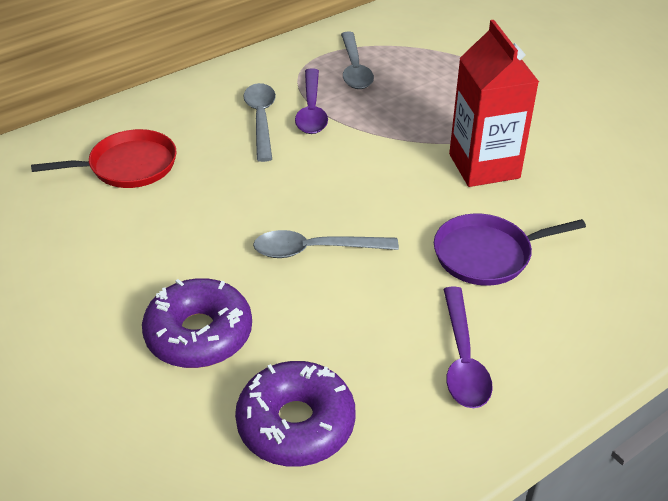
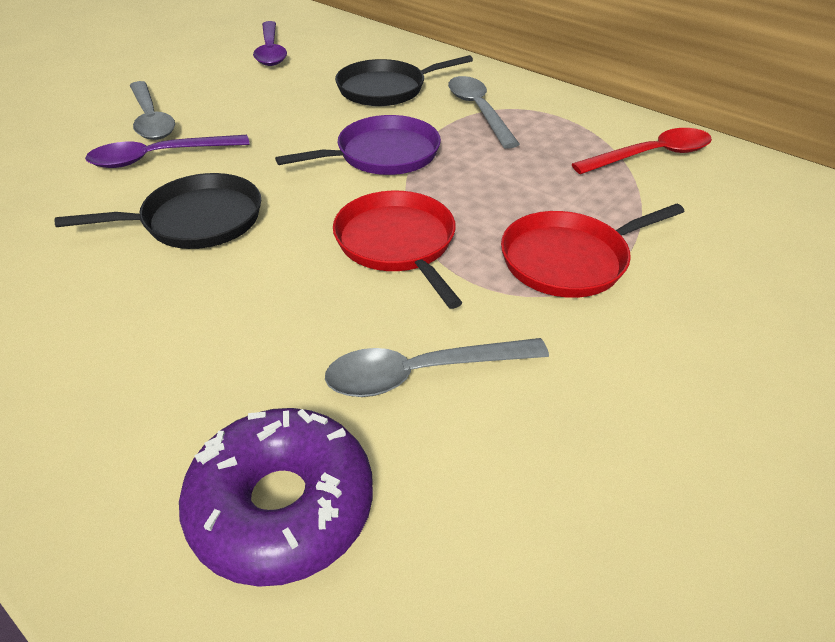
black pan: 0 -> 2
purple donut: 2 -> 1
red carton: 1 -> 0
red pan: 1 -> 2
red spoon: 0 -> 1

